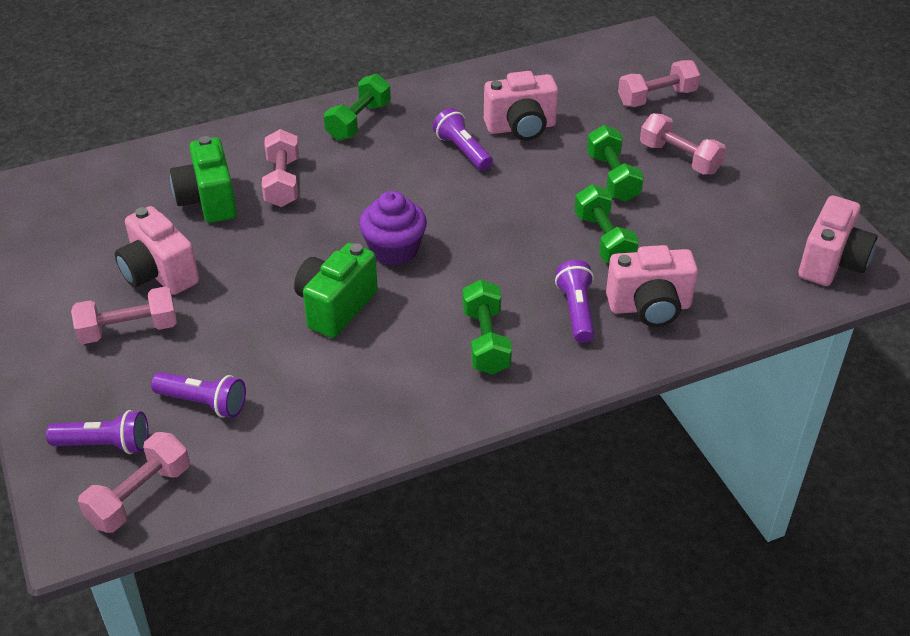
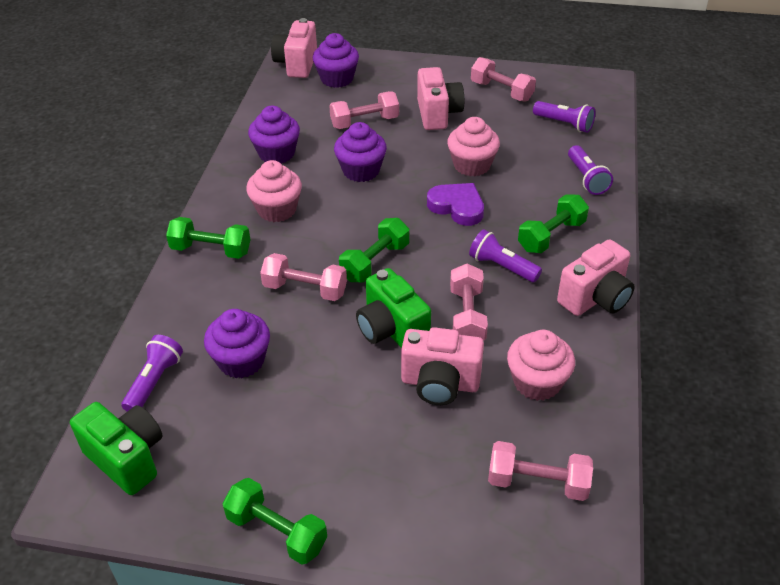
pink cupcake: 0 -> 3
purple cupcake: 1 -> 4
purple heart: 0 -> 1

